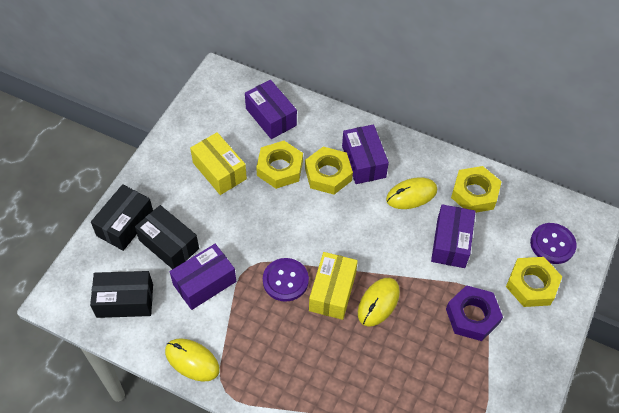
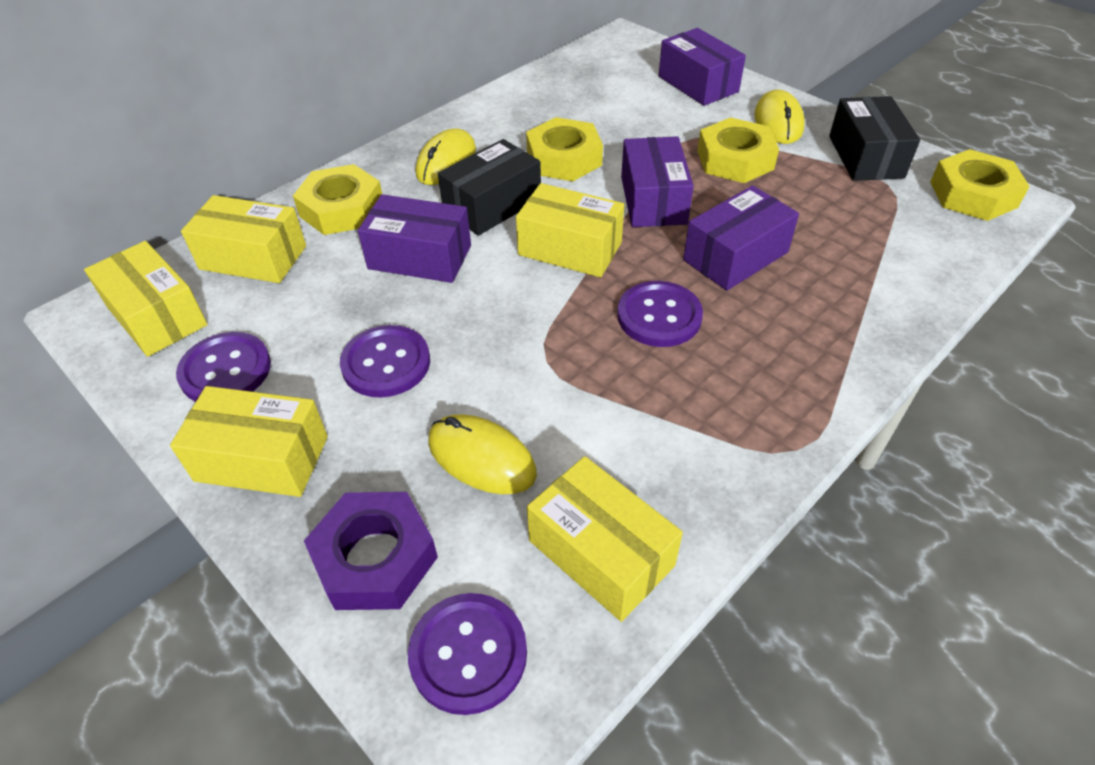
black box: 3 -> 2
purple button: 2 -> 4
yellow box: 2 -> 5

